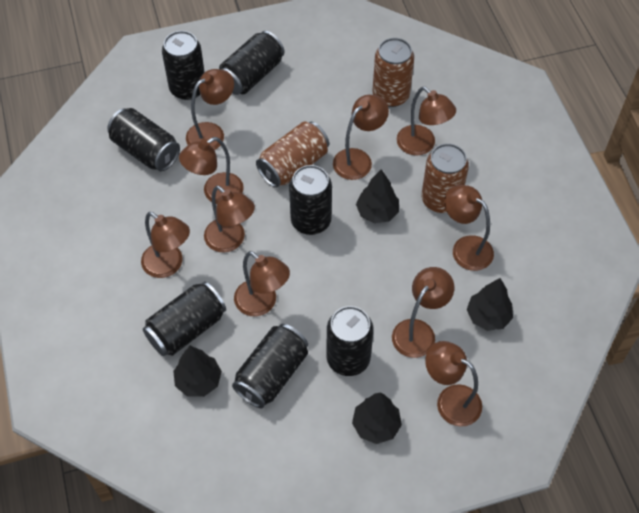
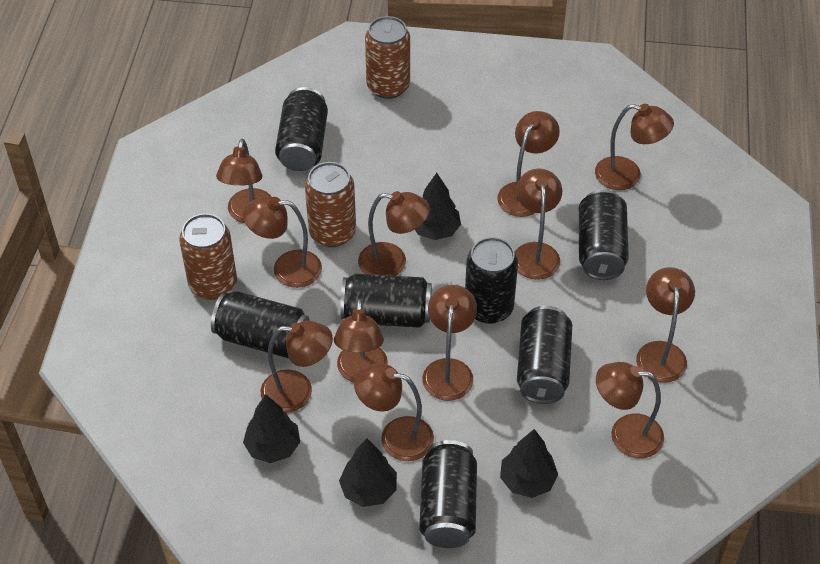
brown lamp: 10 -> 12

